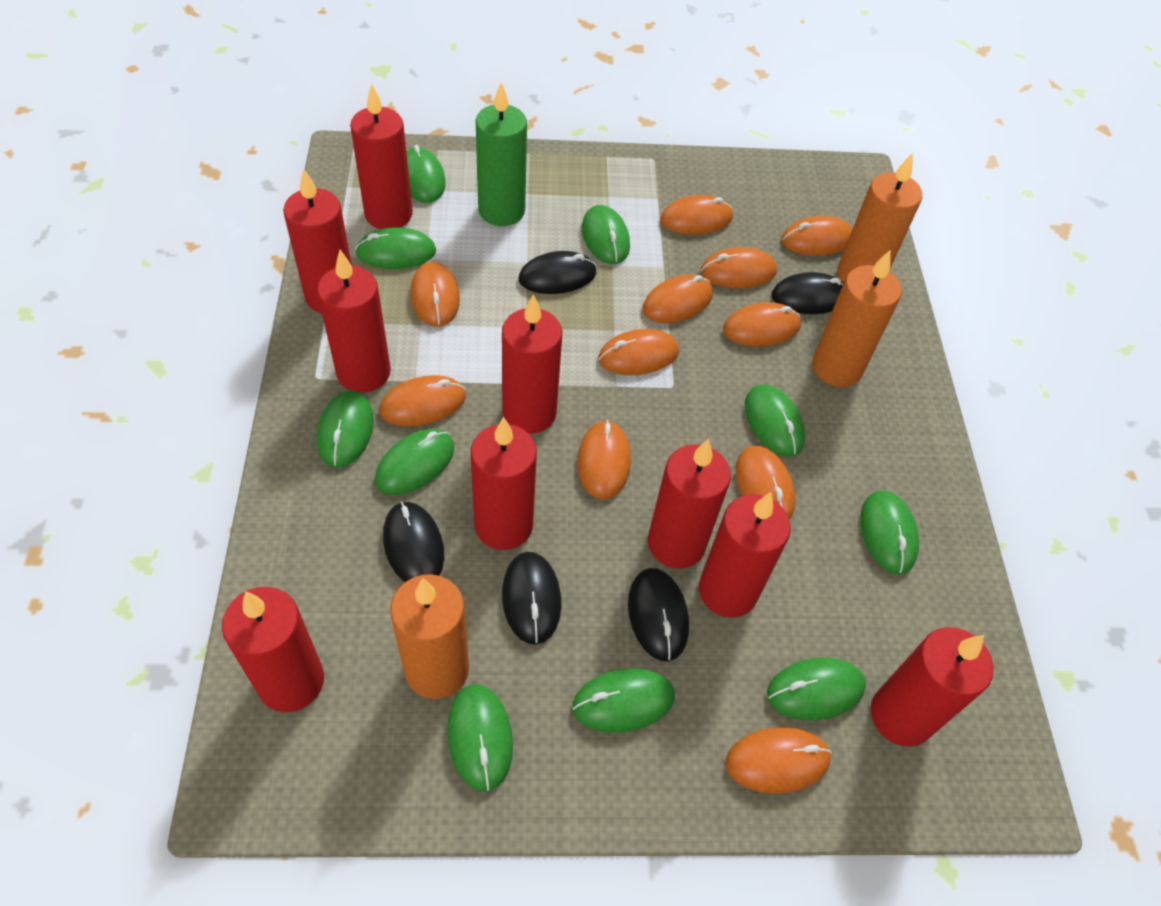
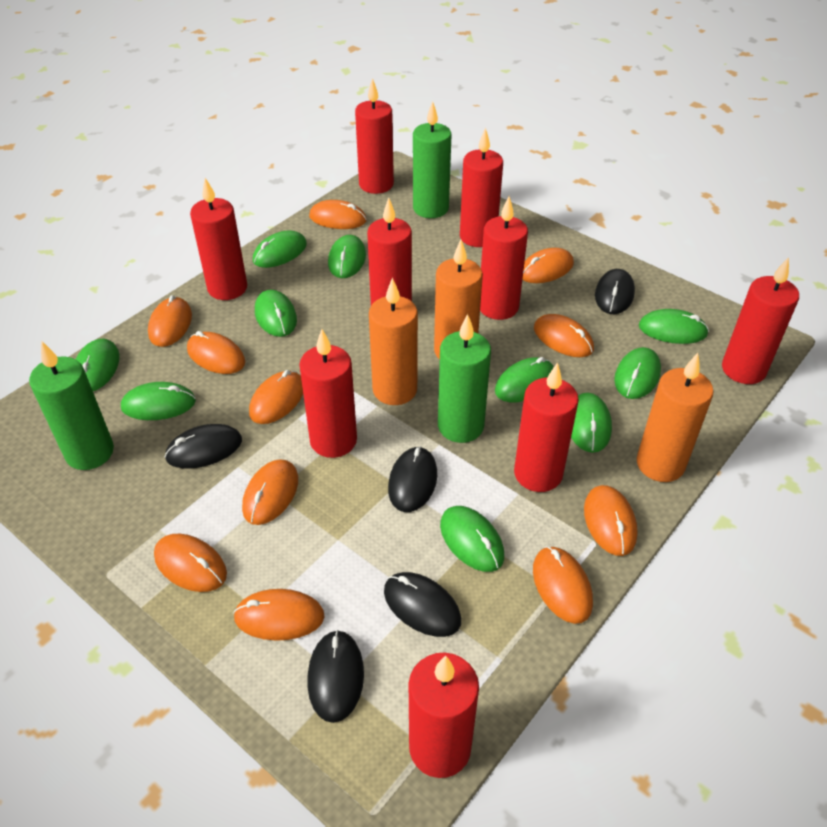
green candle: 1 -> 3

